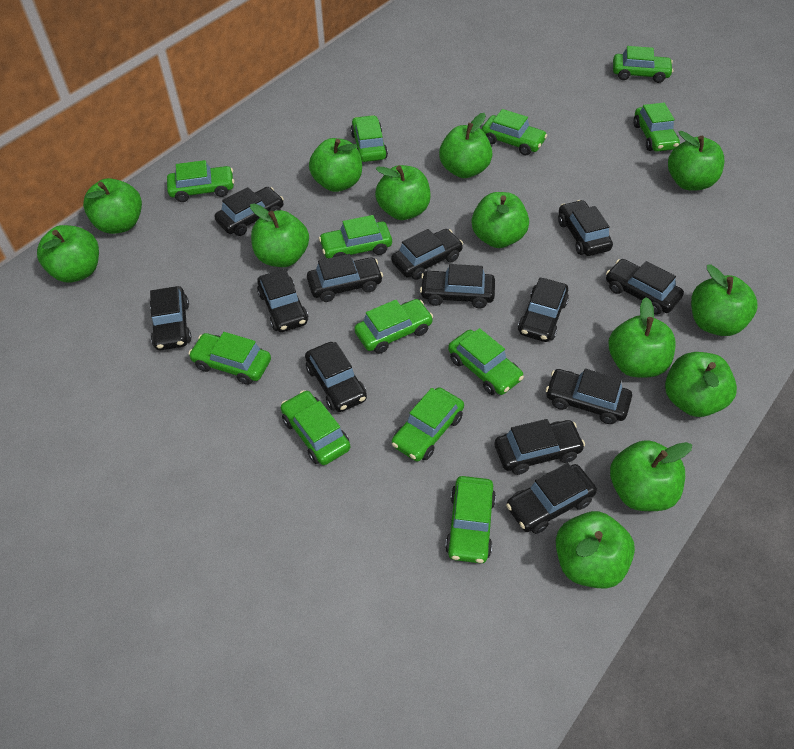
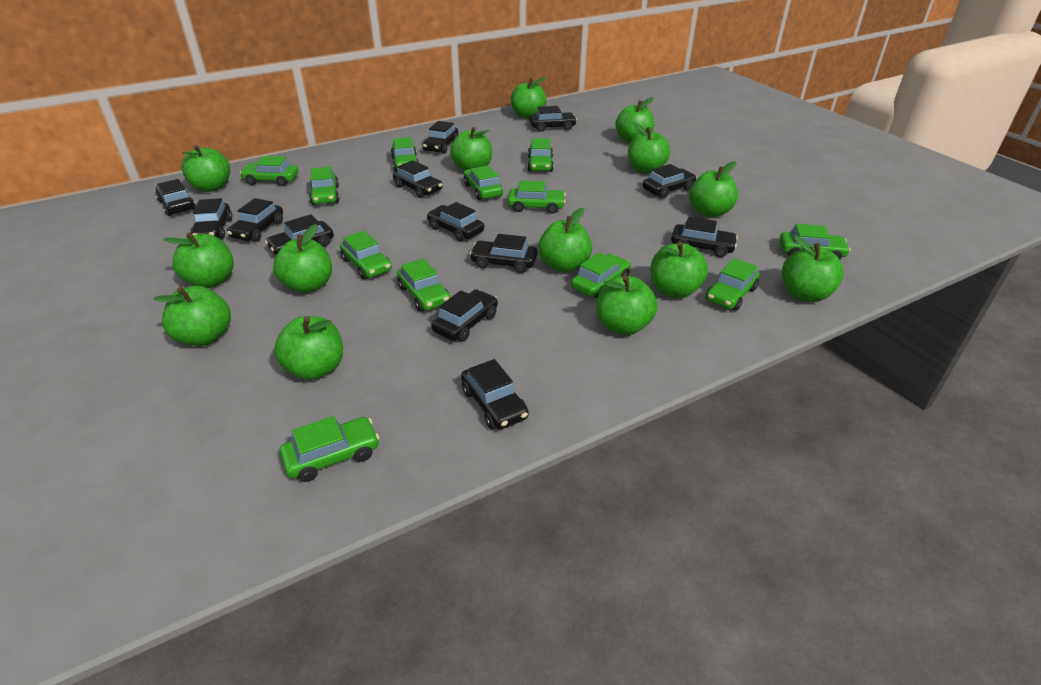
green apple: 13 -> 14

